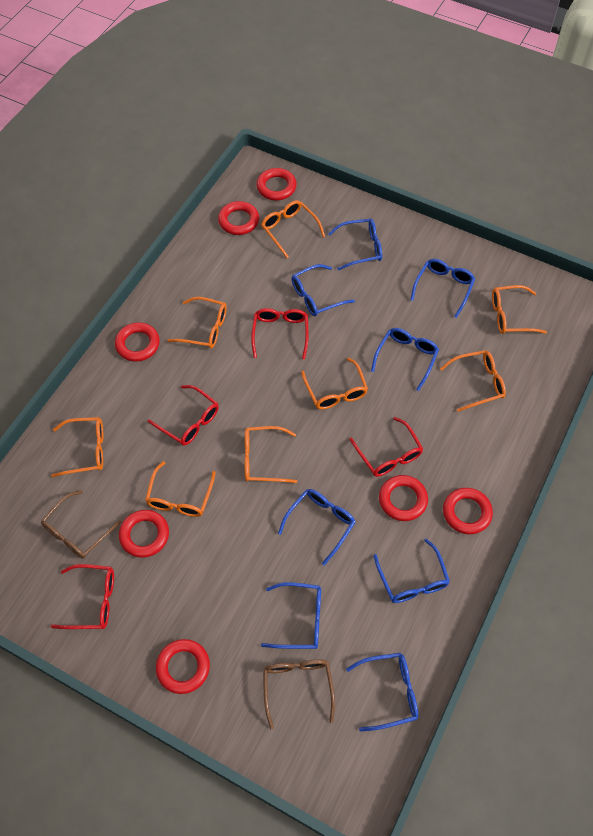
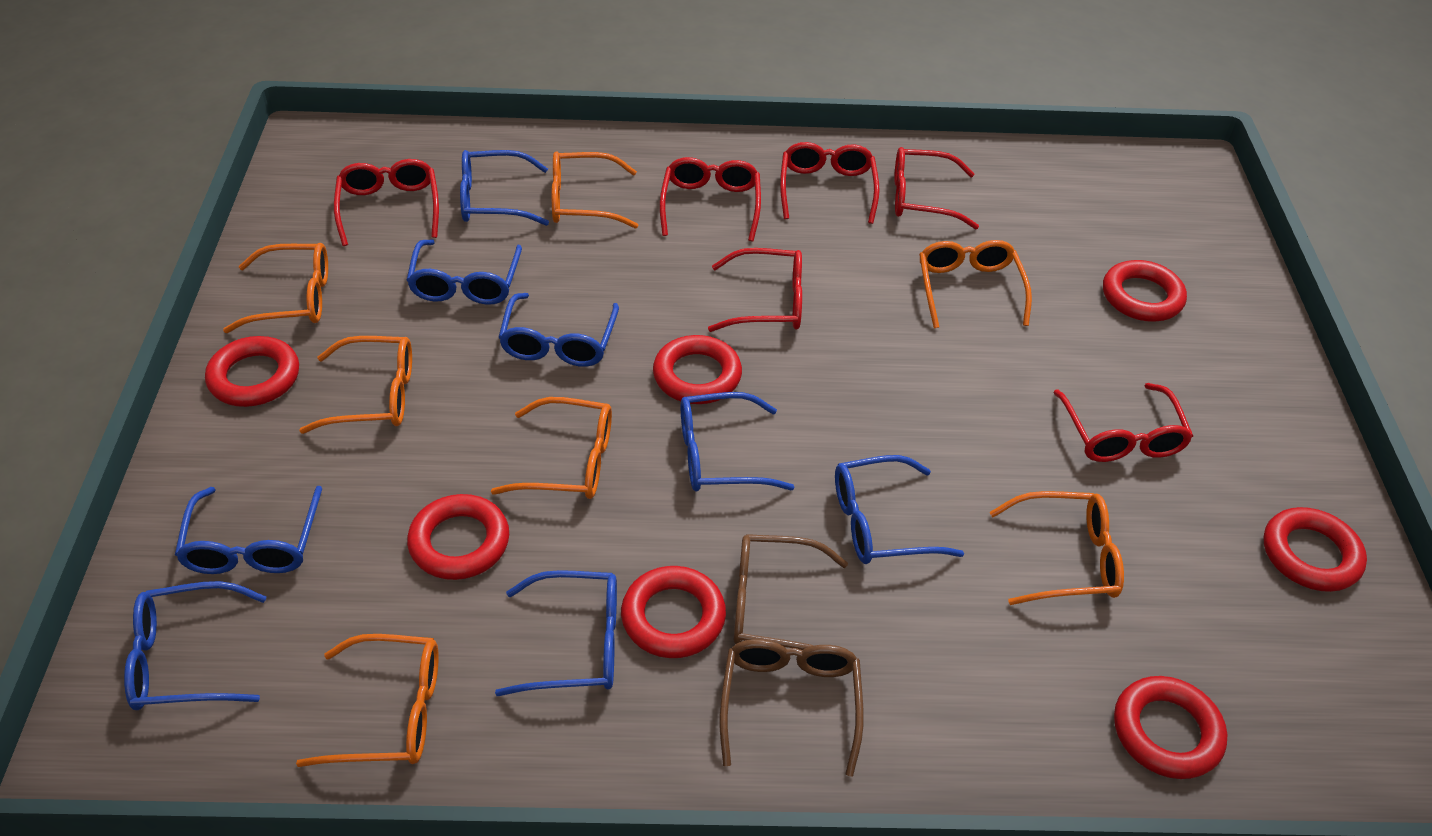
orange glasses: 8 -> 7
red glasses: 4 -> 6

